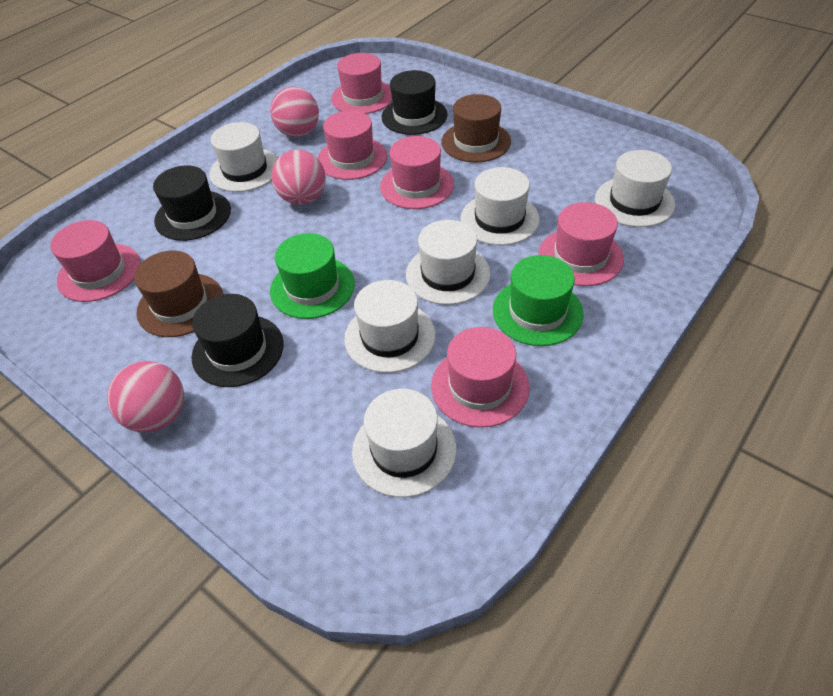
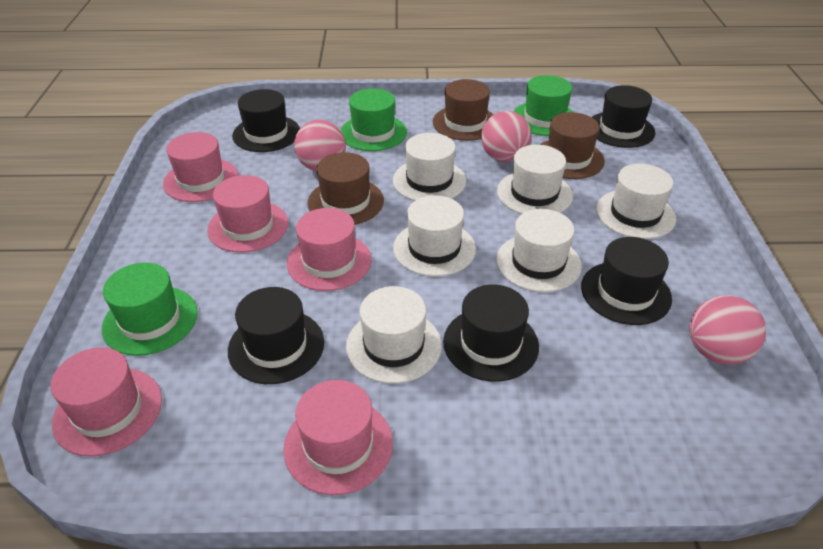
black hat: 3 -> 5
brown hat: 2 -> 3
green hat: 2 -> 3
pink hat: 6 -> 5

